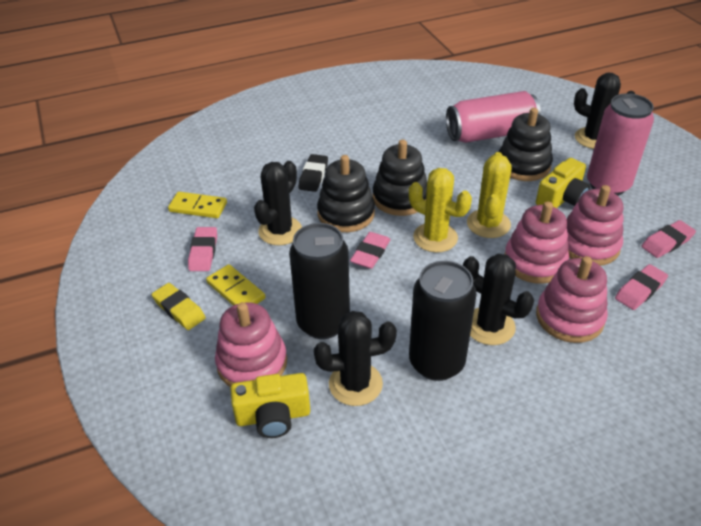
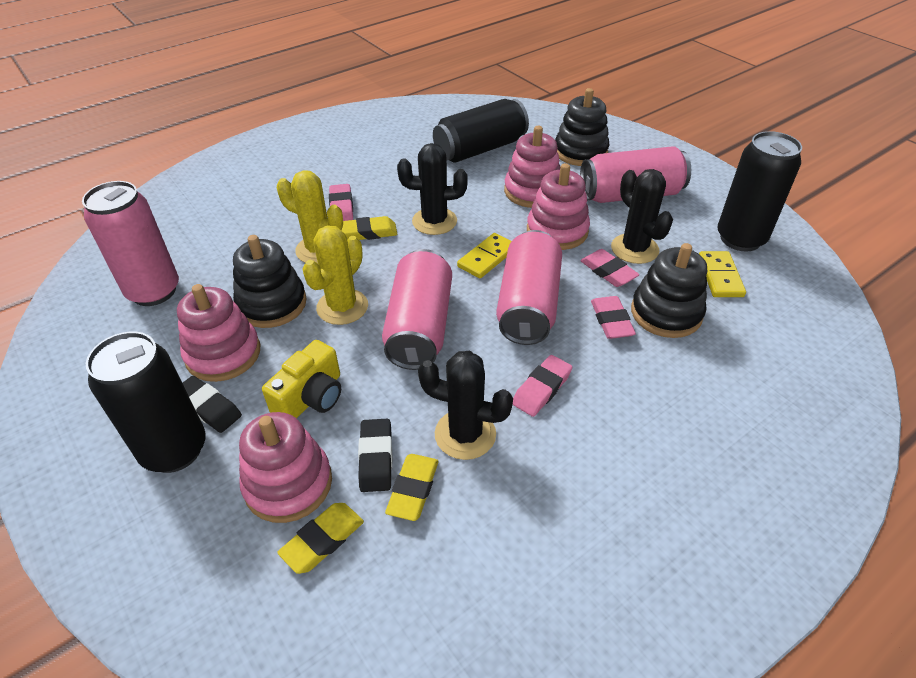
black cactus: 4 -> 3
black can: 2 -> 3
black eraser: 1 -> 2
pink can: 2 -> 4
yellow camera: 2 -> 1
yellow eraser: 1 -> 3

